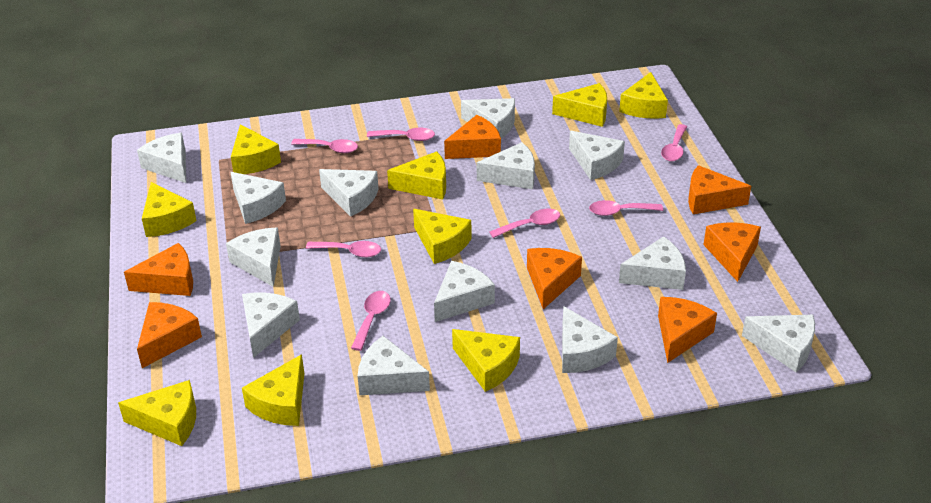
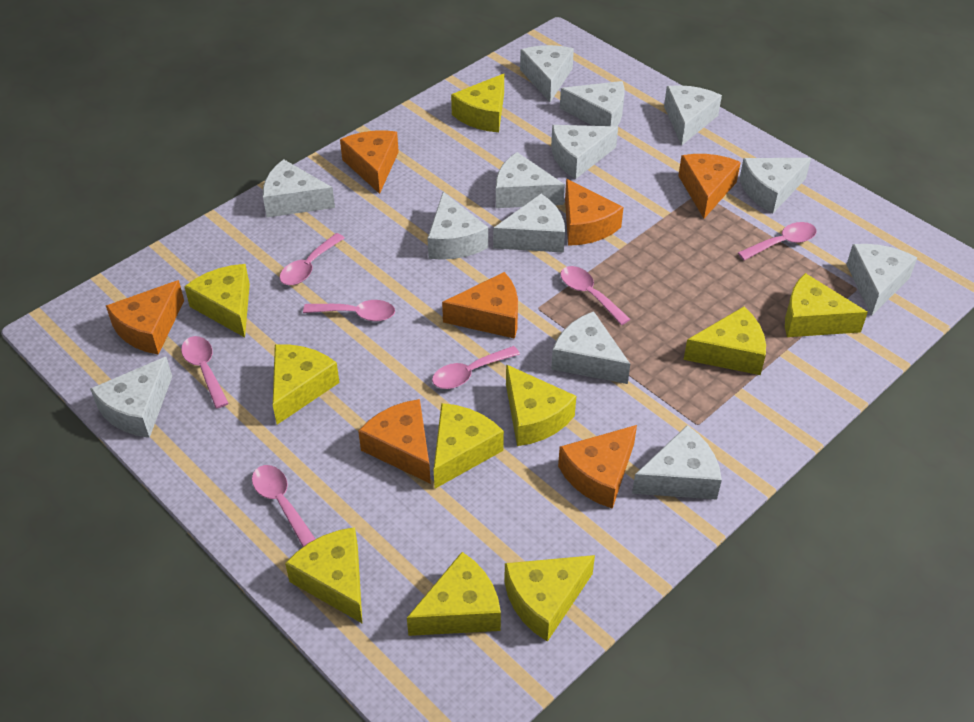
yellow cheese: 9 -> 10

